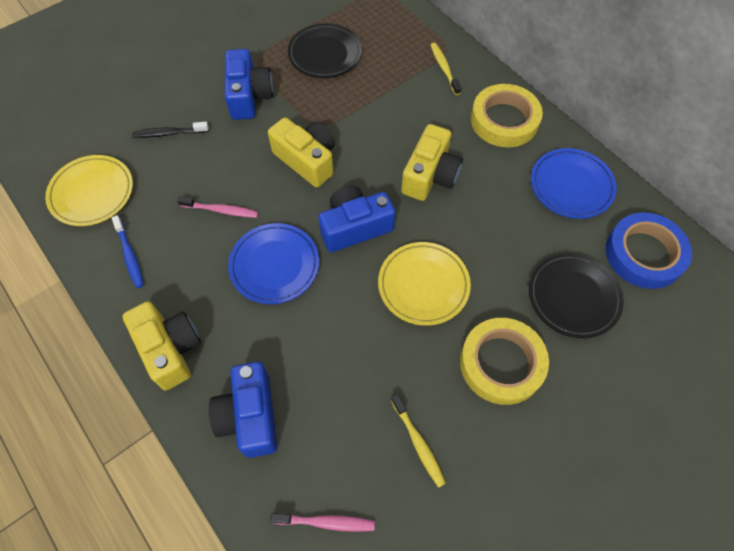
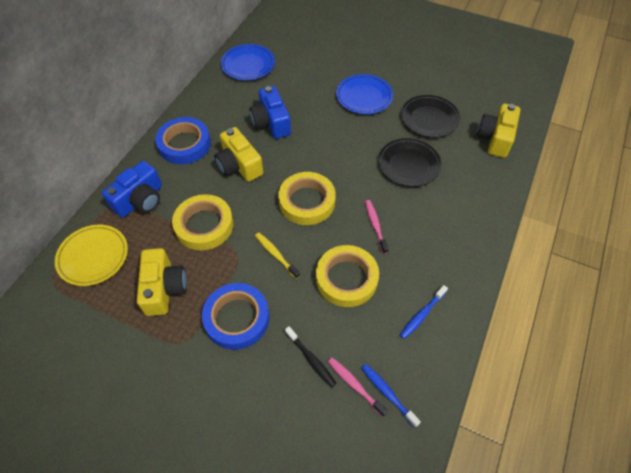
blue camera: 3 -> 2
blue tape: 1 -> 2
blue toothbrush: 1 -> 2
yellow plate: 2 -> 1
yellow tape: 2 -> 3
yellow toothbrush: 2 -> 1

